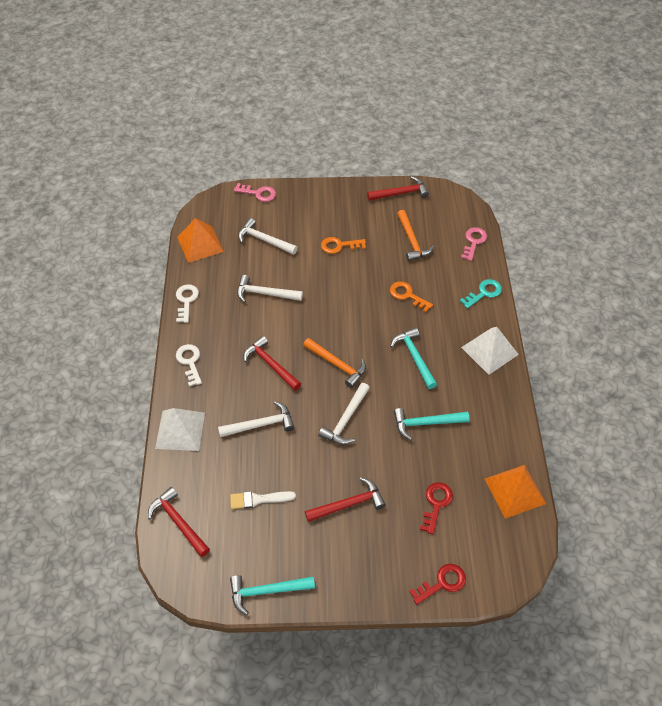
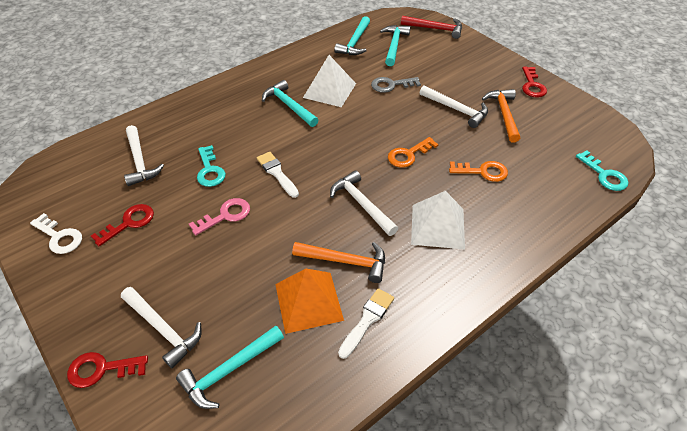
grey key: 0 -> 1
orange pyramid: 2 -> 1
pink key: 2 -> 1
red hammer: 4 -> 1
red key: 2 -> 3
turquoise hammer: 3 -> 4
turquoise key: 1 -> 2
white brush: 1 -> 2
white key: 2 -> 1

